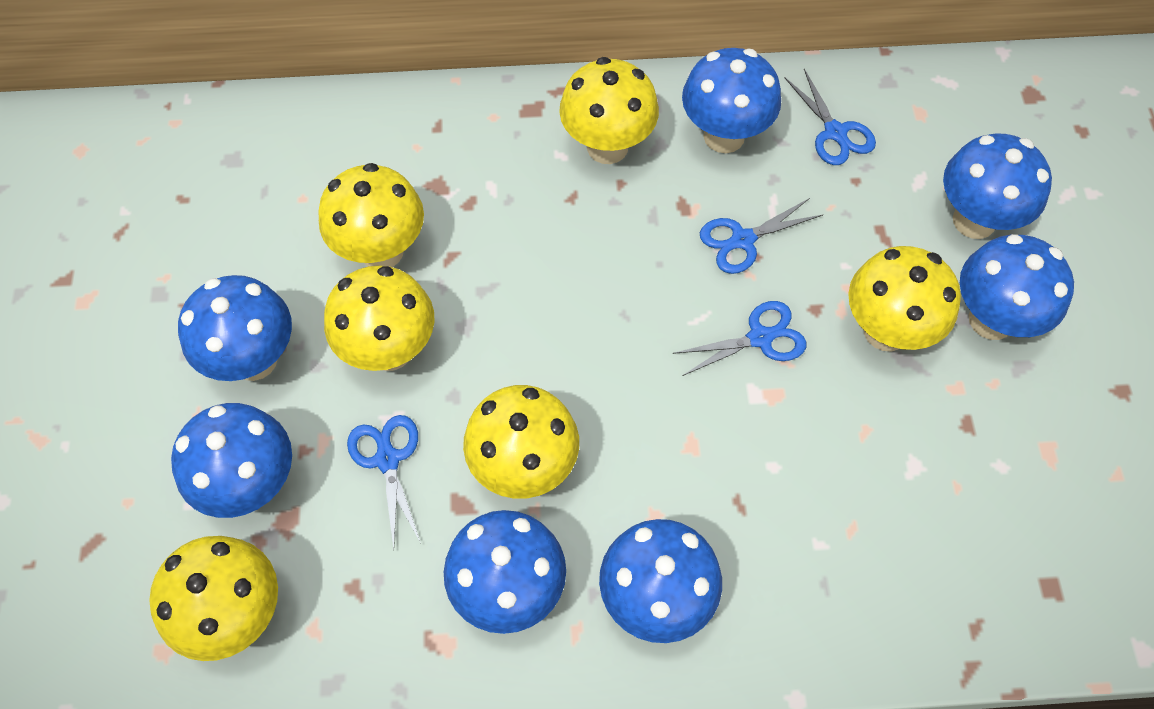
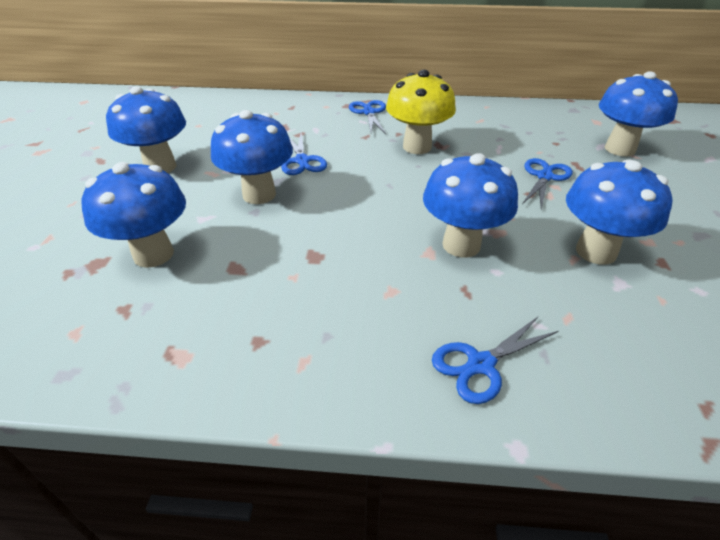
blue mushroom: 7 -> 6
yellow mushroom: 6 -> 1

